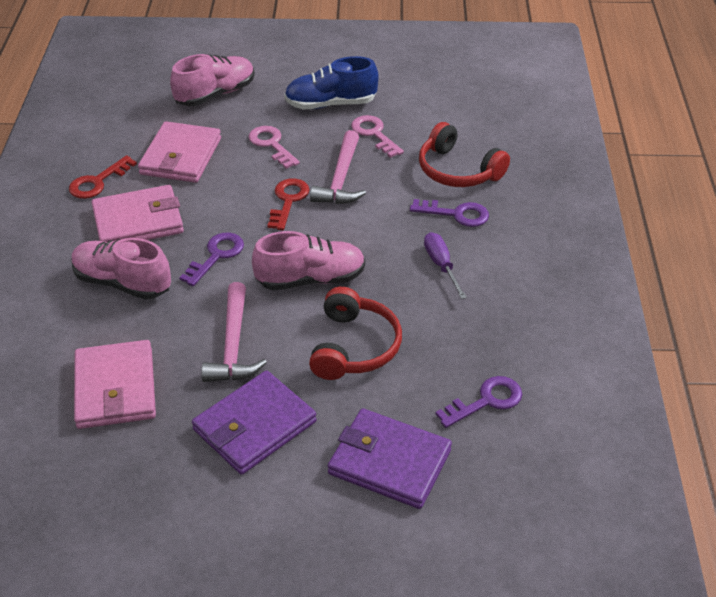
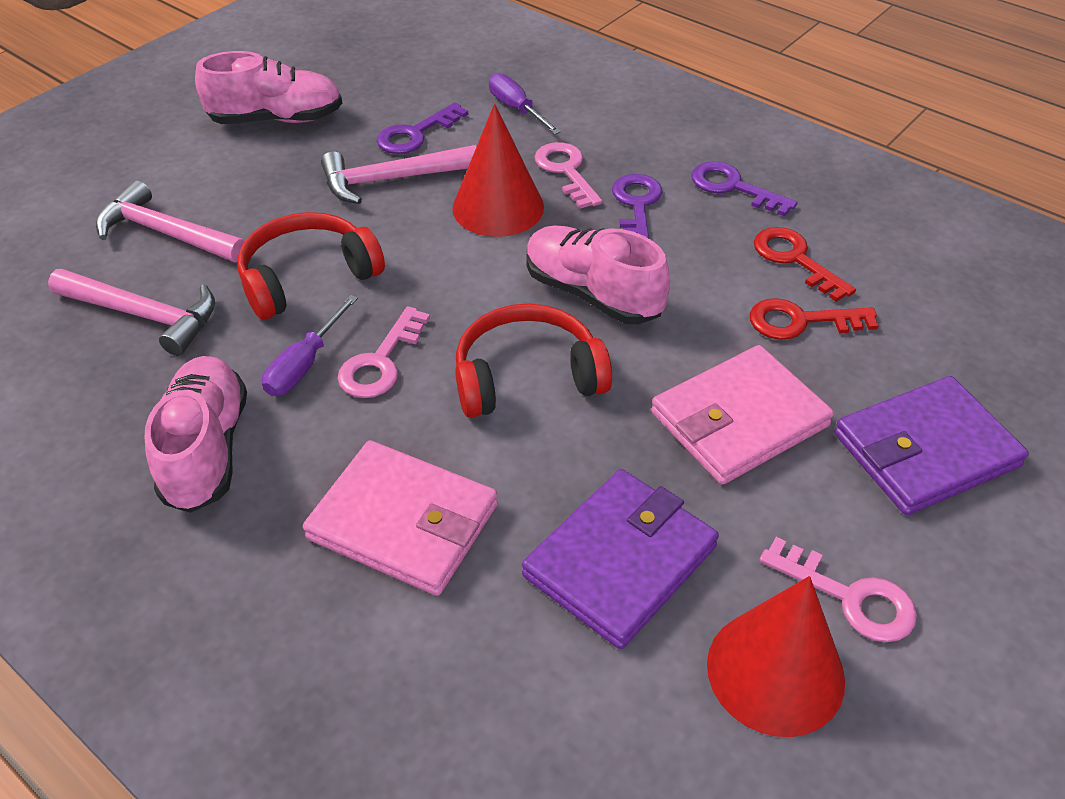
blue shoe: 1 -> 0
pink hammer: 2 -> 3
pink key: 2 -> 3
pink wallet: 3 -> 2
purple screwdriver: 1 -> 2
red cone: 0 -> 2

